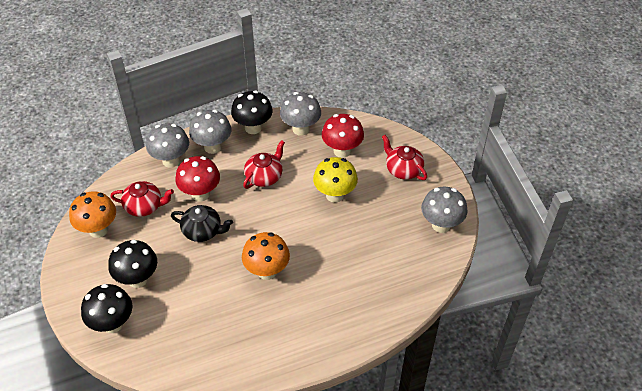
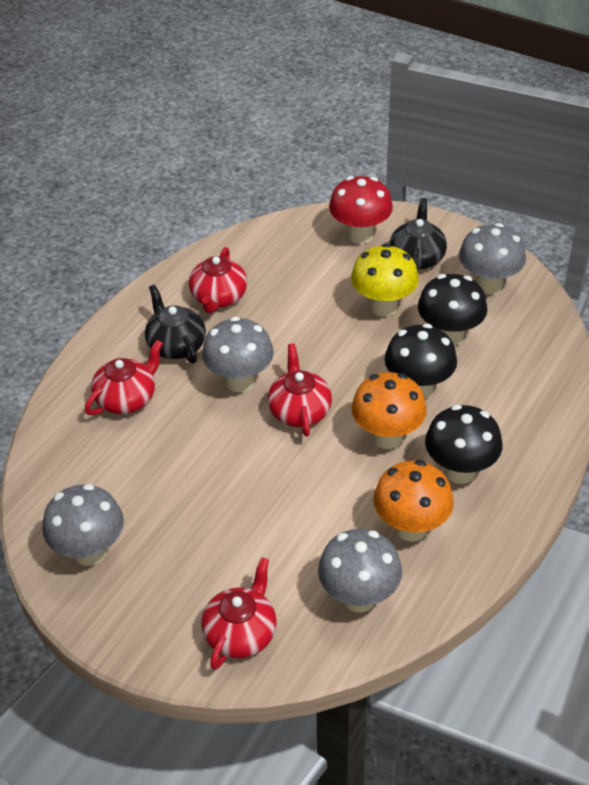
black teapot: 1 -> 2
red mushroom: 2 -> 1
red teapot: 3 -> 4

